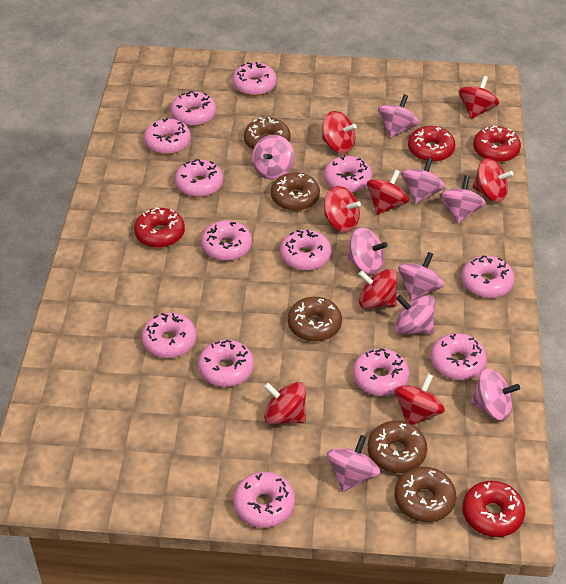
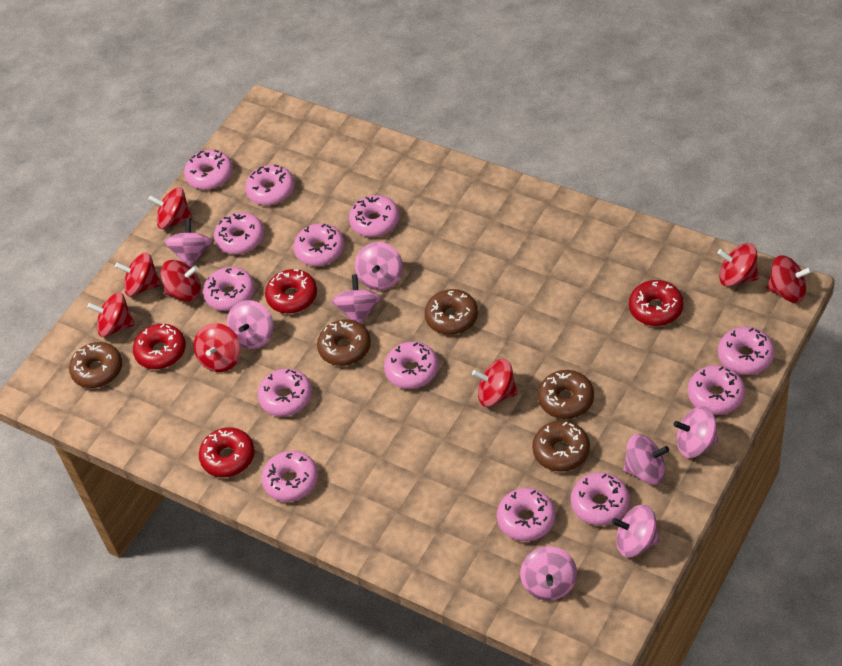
pink spinning top: 9 -> 8

